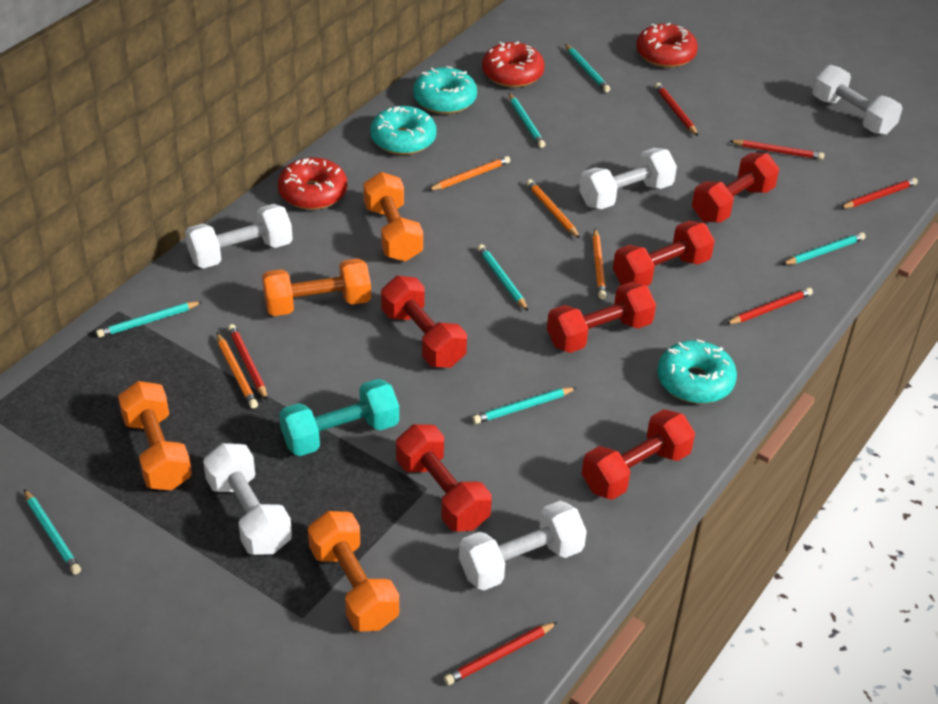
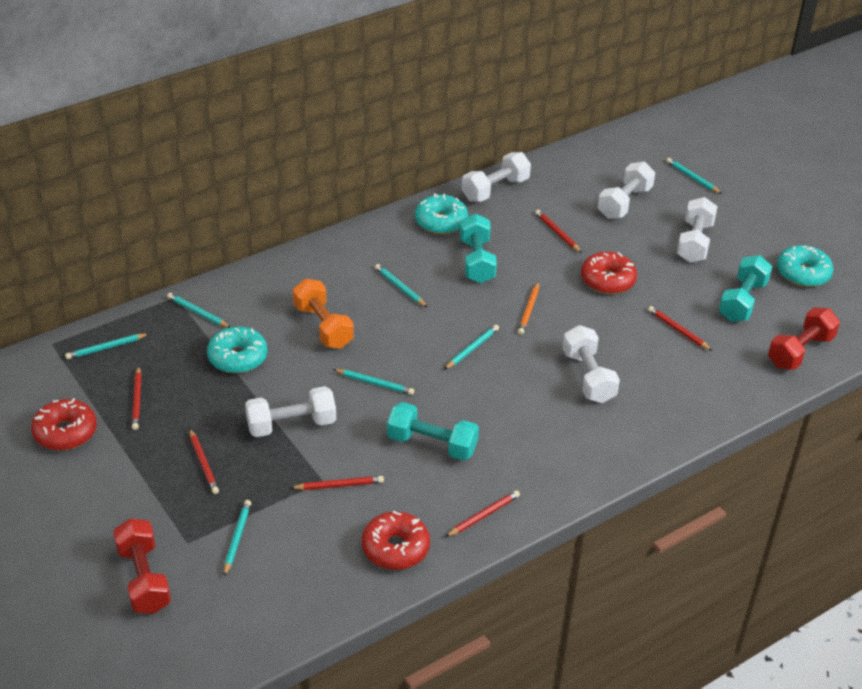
orange dumbbell: 4 -> 1
orange pencil: 4 -> 1
red dumbbell: 6 -> 2
turquoise dumbbell: 1 -> 3

